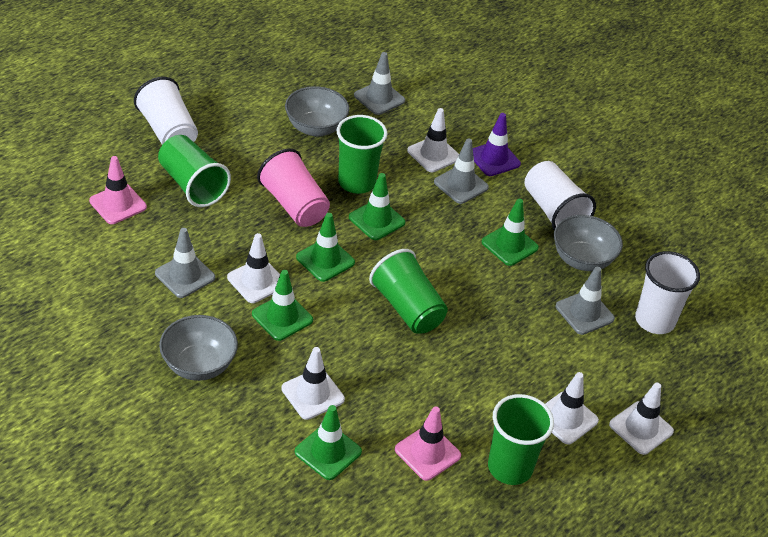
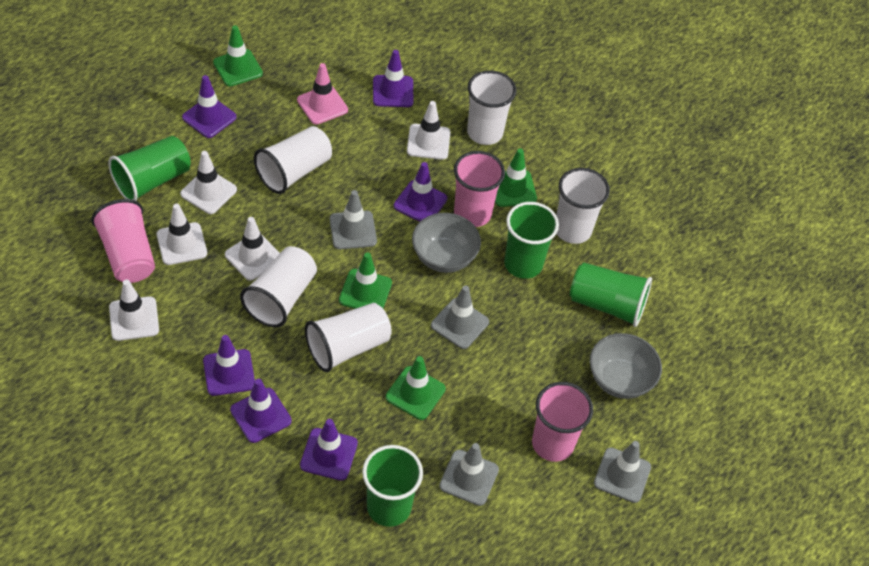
green traffic cone: 5 -> 4
grey bowl: 3 -> 2
pink cup: 1 -> 3
pink traffic cone: 2 -> 1
purple traffic cone: 1 -> 6
white cup: 3 -> 5

